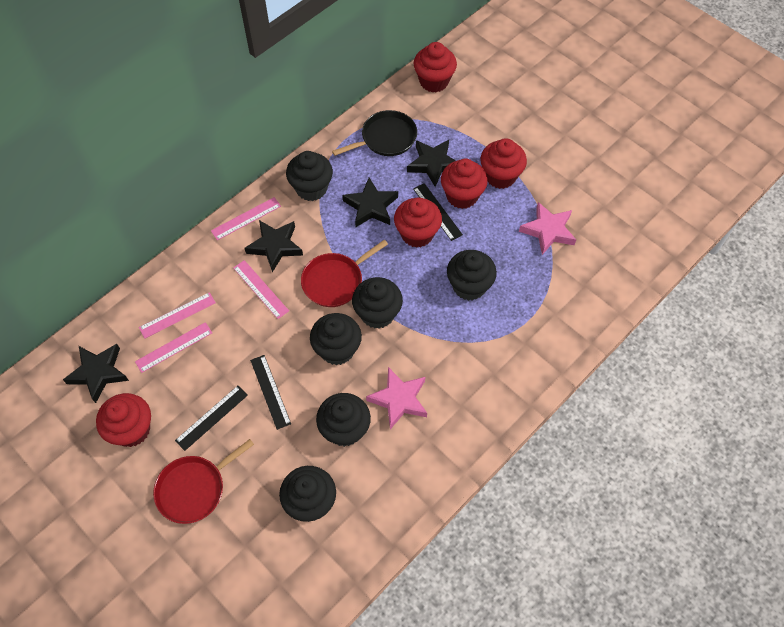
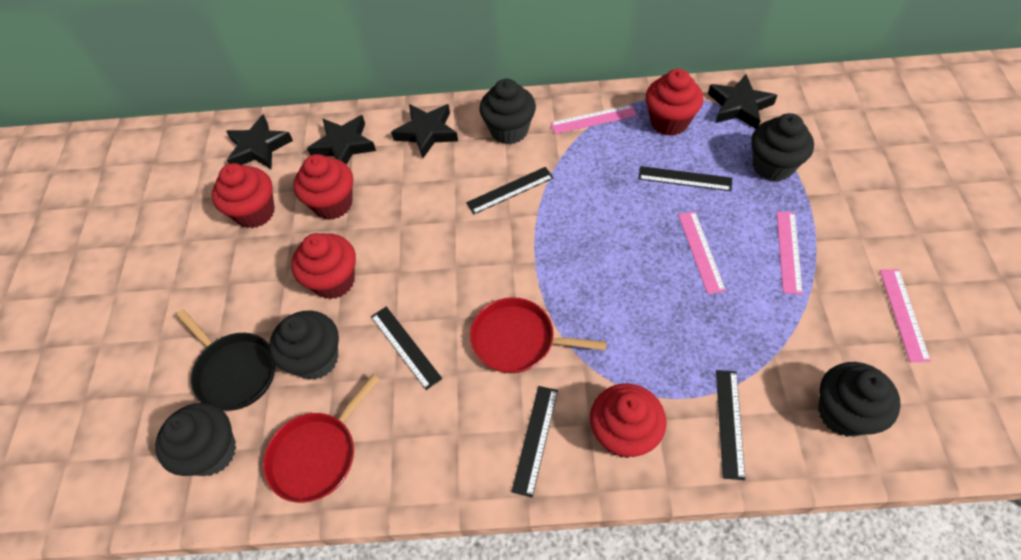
black cupcake: 6 -> 5
black ruler: 3 -> 5
pink star: 2 -> 0

